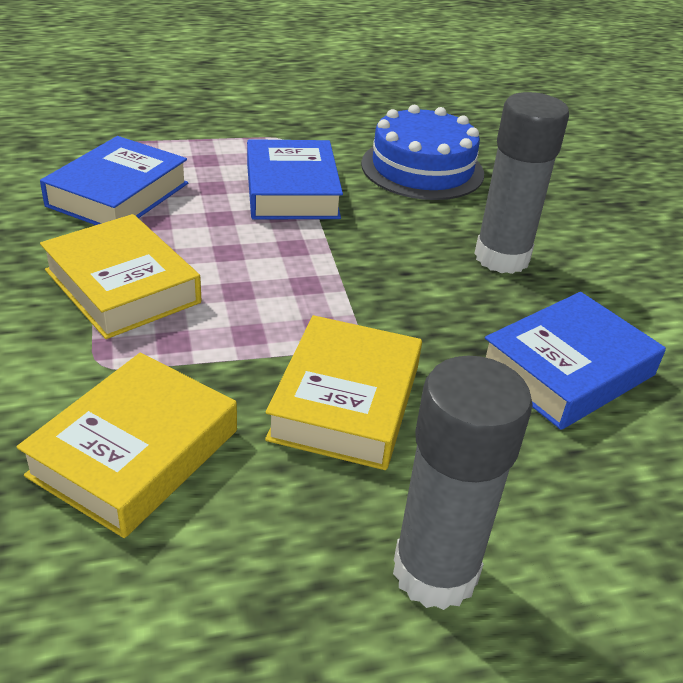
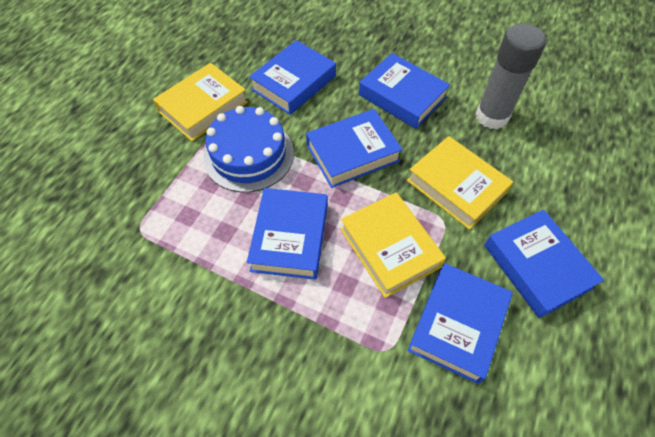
blue book: 3 -> 6
grey glue stick: 2 -> 1

